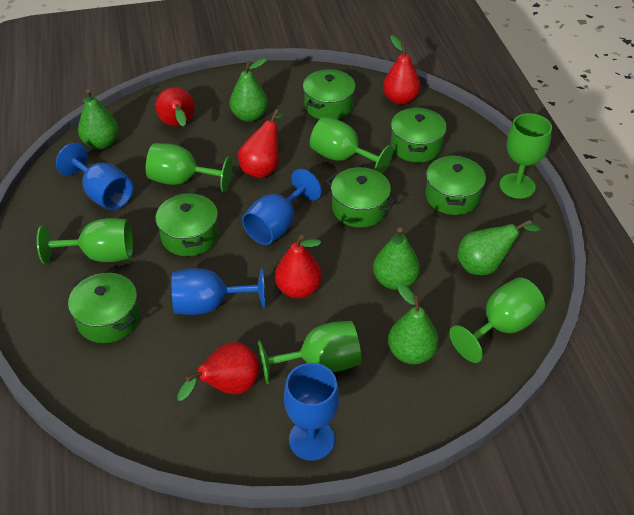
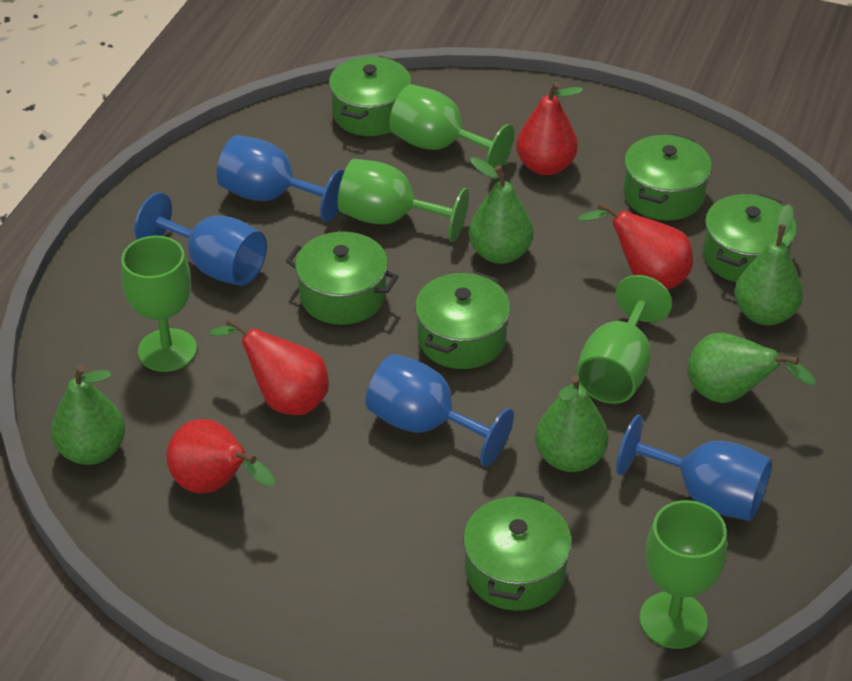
green goblet: 6 -> 5
red pear: 5 -> 4

